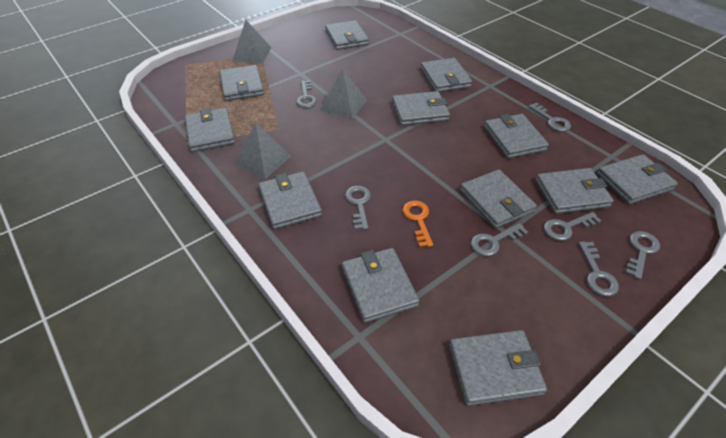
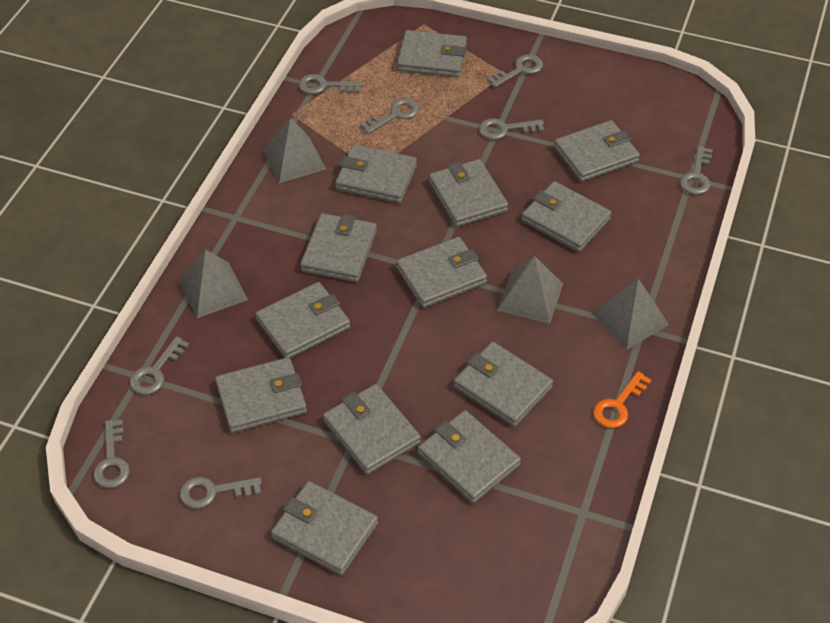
grey key: 7 -> 8
grey pyramid: 3 -> 4
grey wallet: 12 -> 13

